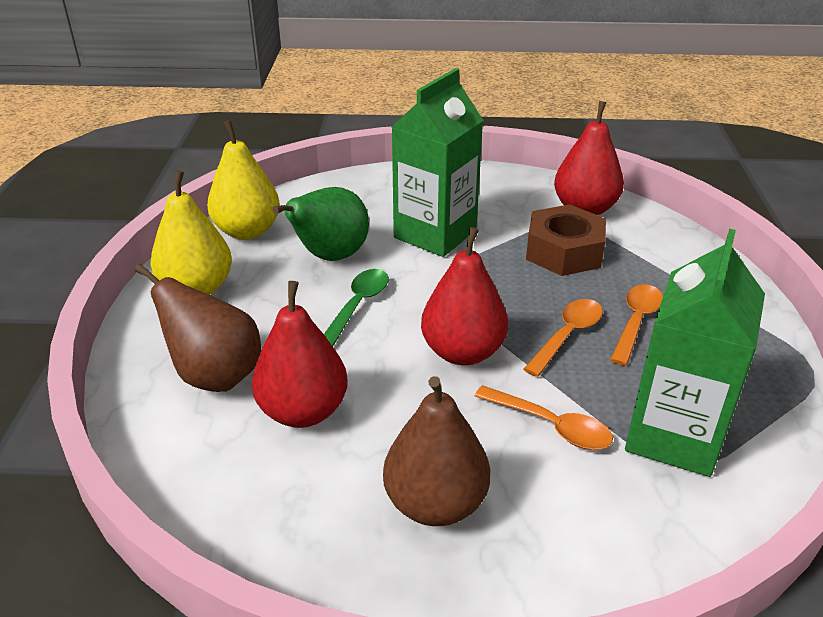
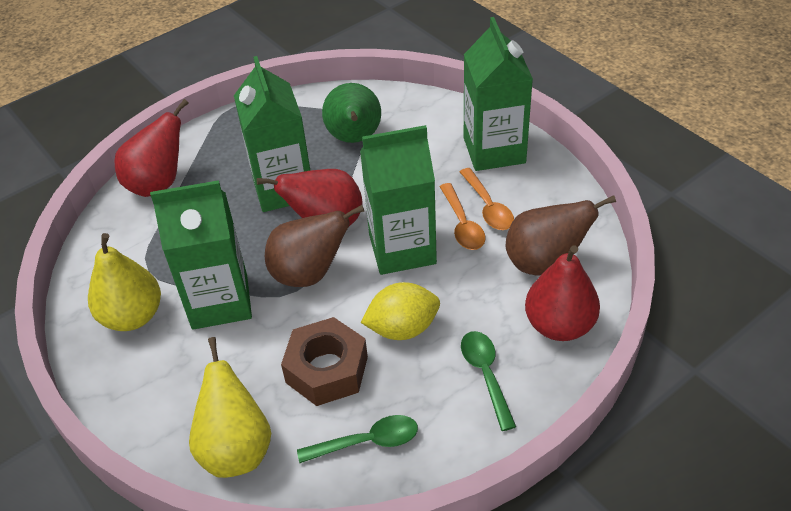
green carton: 2 -> 4
green spoon: 1 -> 2
orange spoon: 3 -> 2
yellow lemon: 0 -> 1

